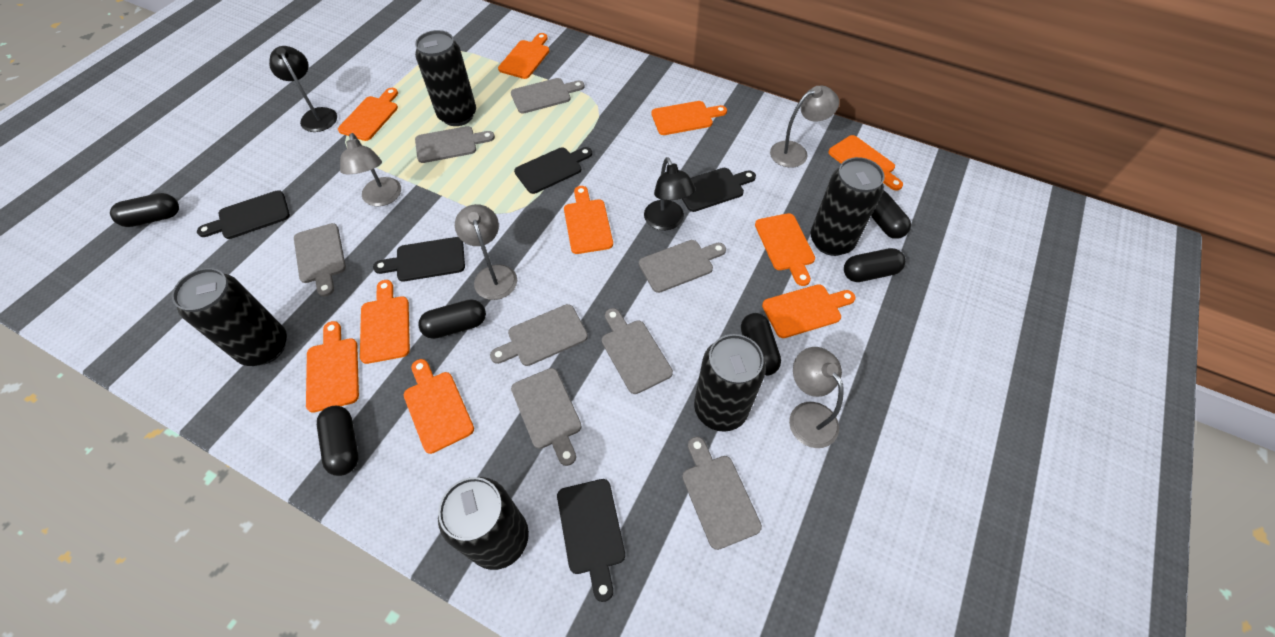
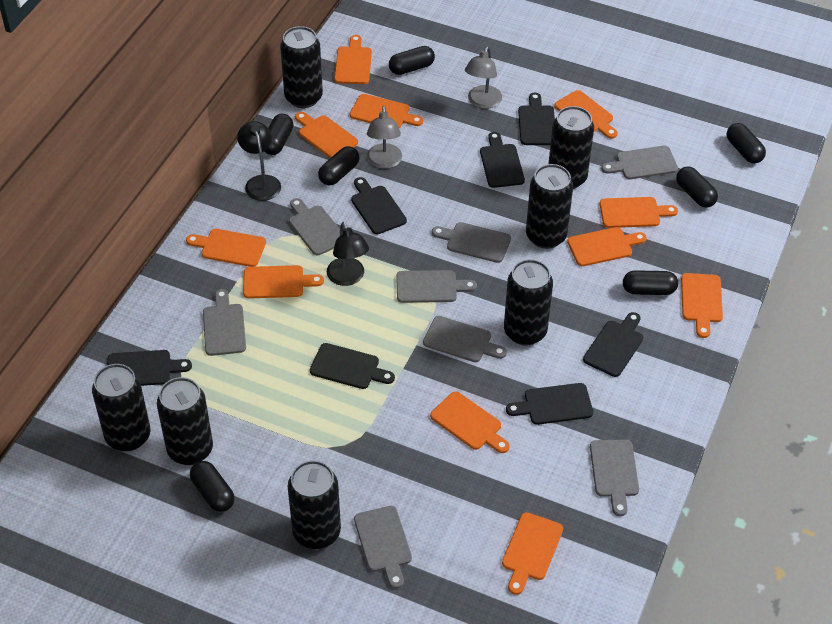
black can: 5 -> 7
black capsule: 6 -> 7
black cutting board: 5 -> 7
grey lamp: 4 -> 2
orange cutting board: 10 -> 11

